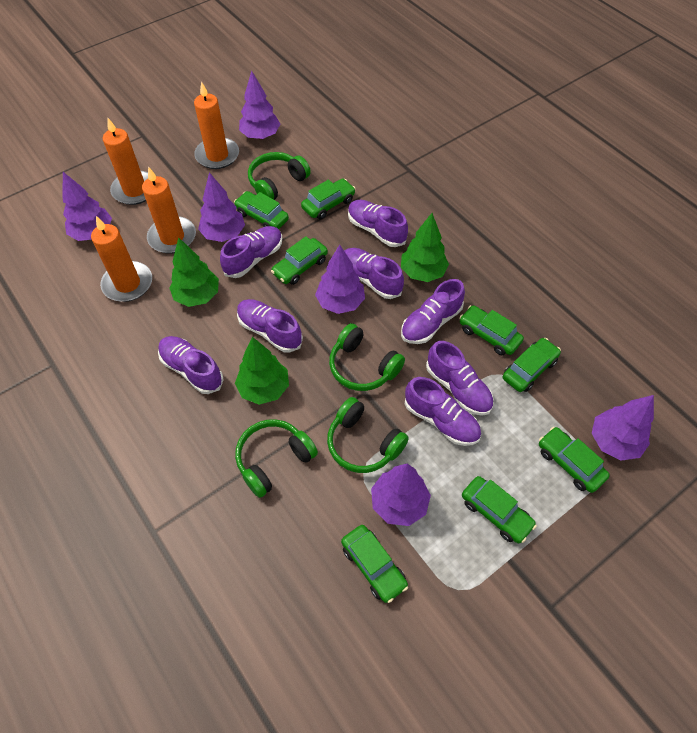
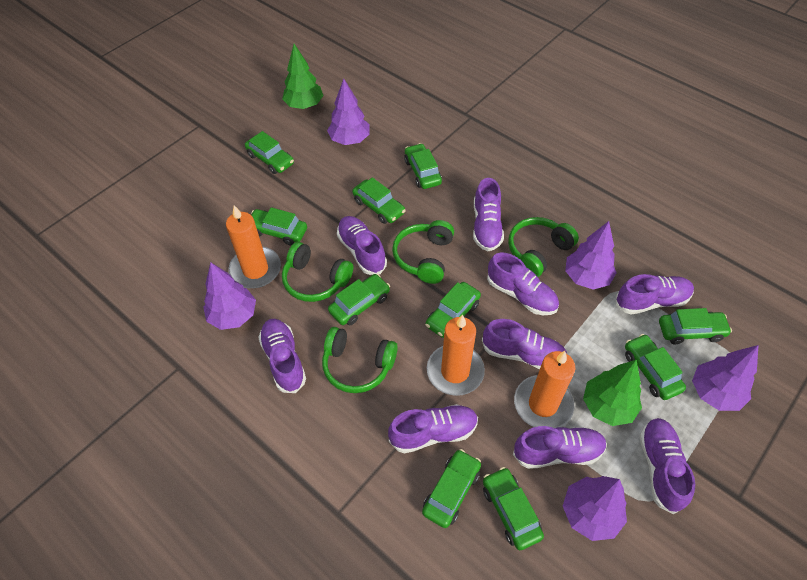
green car: 8 -> 10
green tree: 3 -> 2
orange candle: 4 -> 3
purple shoe: 8 -> 9
purple tree: 6 -> 5

